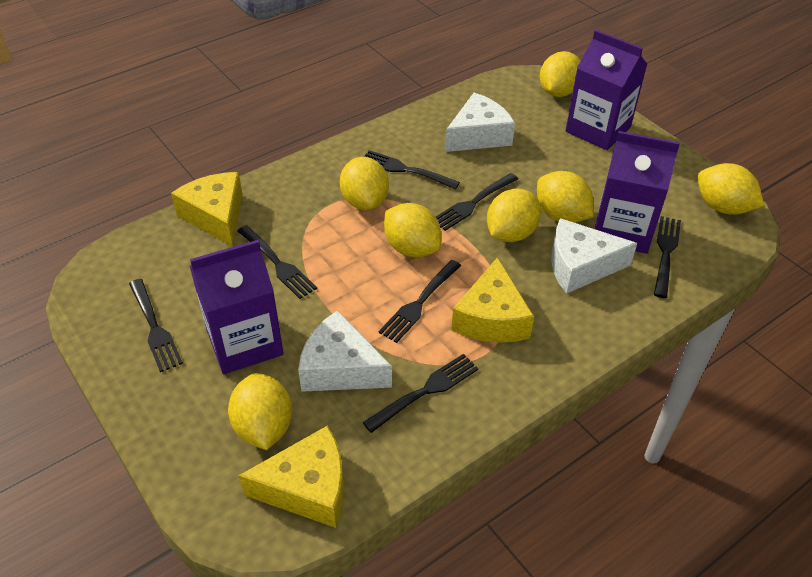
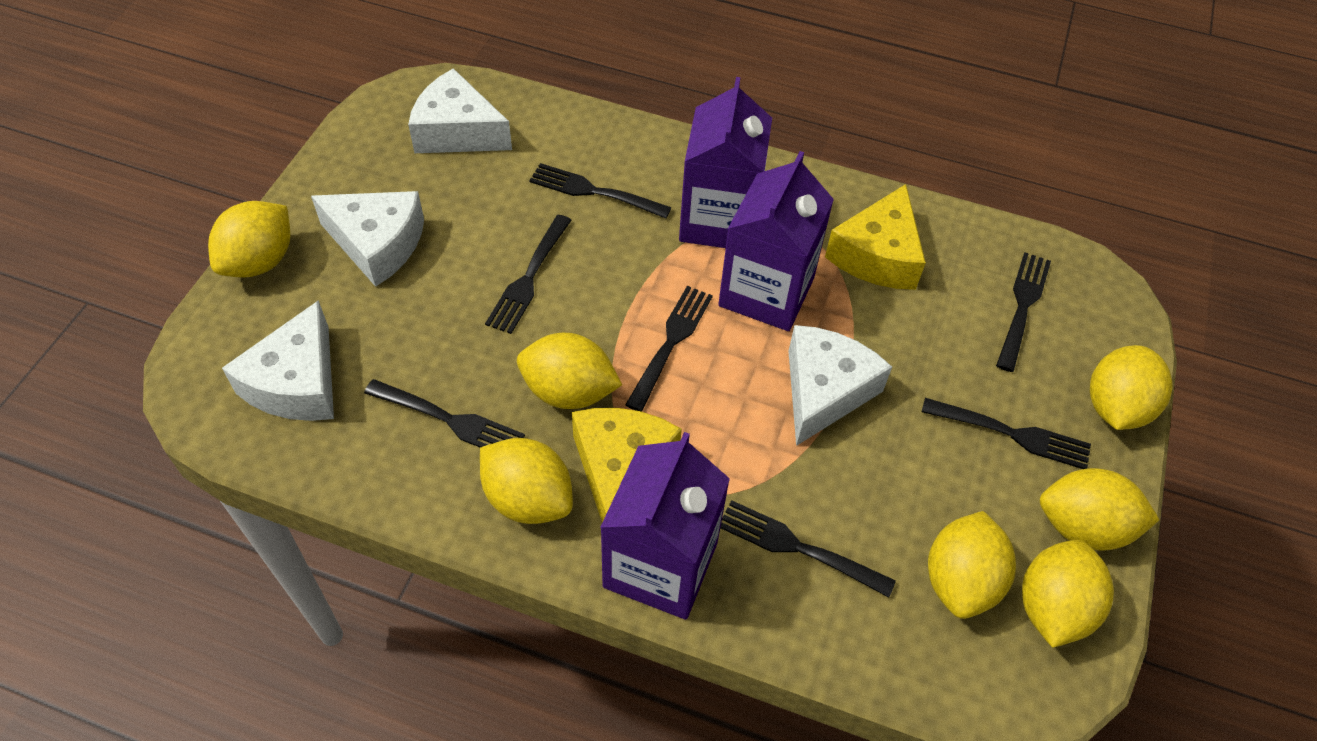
white cheese: 3 -> 4
yellow cheese: 3 -> 2

